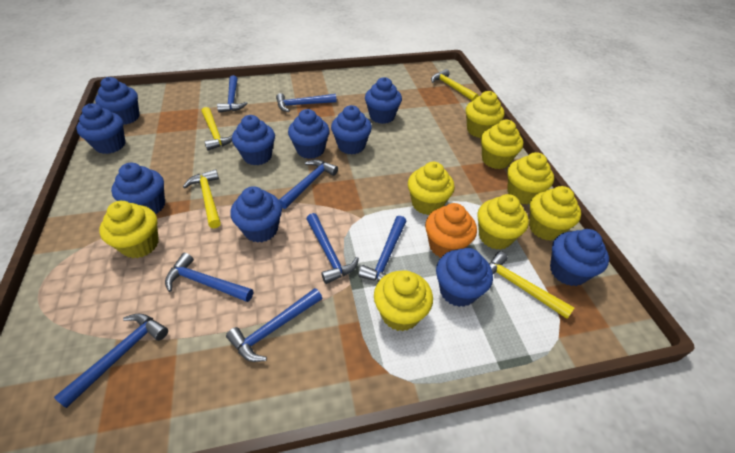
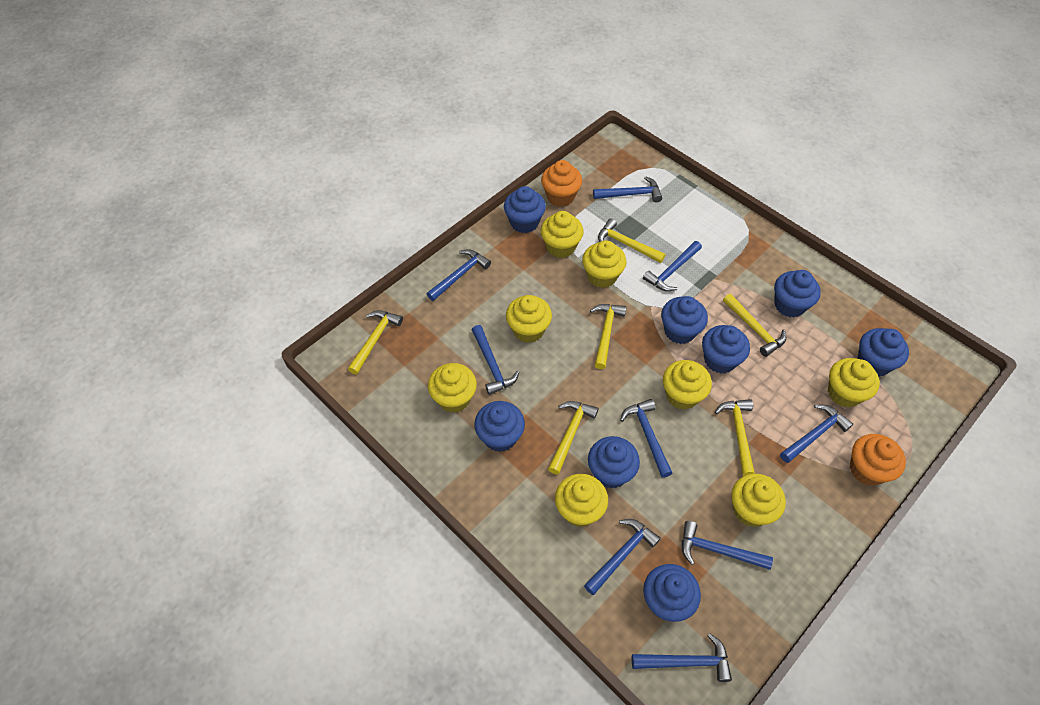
blue cupcake: 10 -> 8
blue hammer: 8 -> 9
orange cupcake: 1 -> 2
yellow hammer: 4 -> 6

